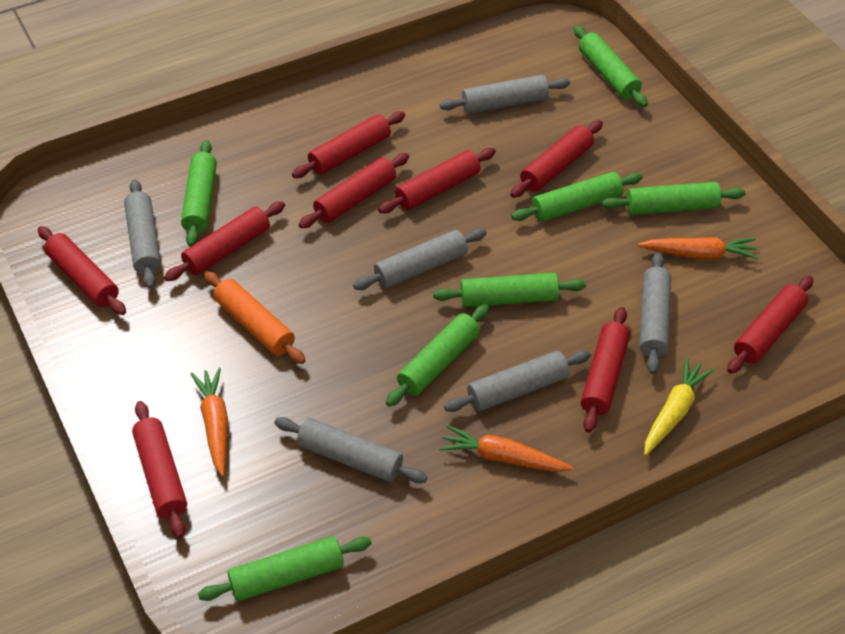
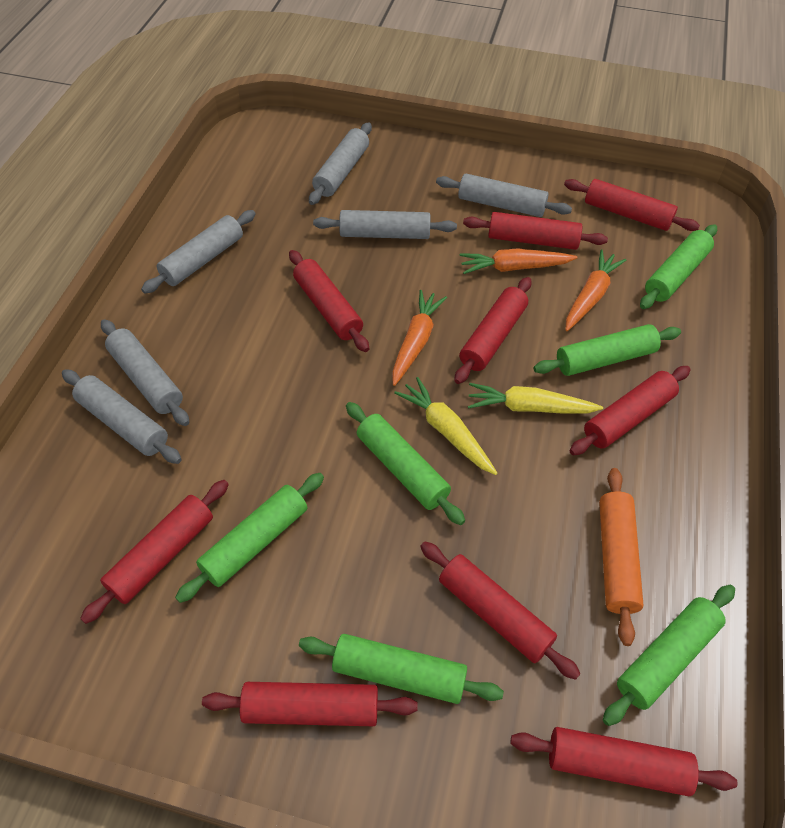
green rolling pin: 7 -> 6
yellow carrot: 1 -> 2

